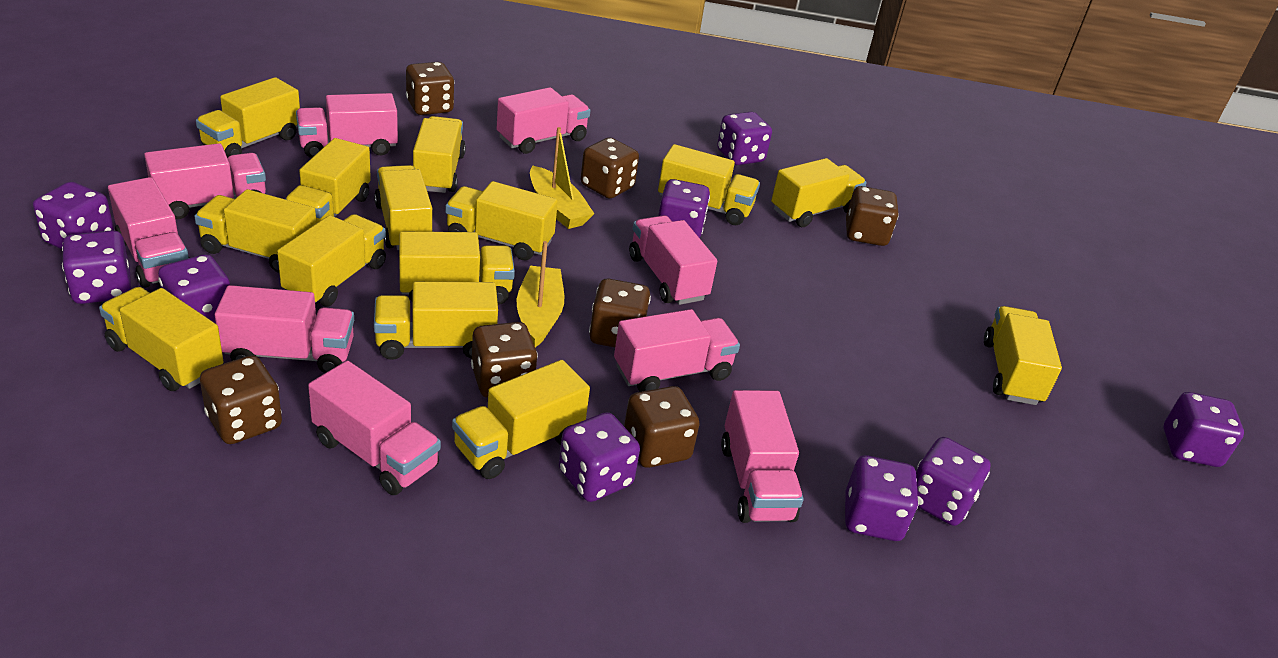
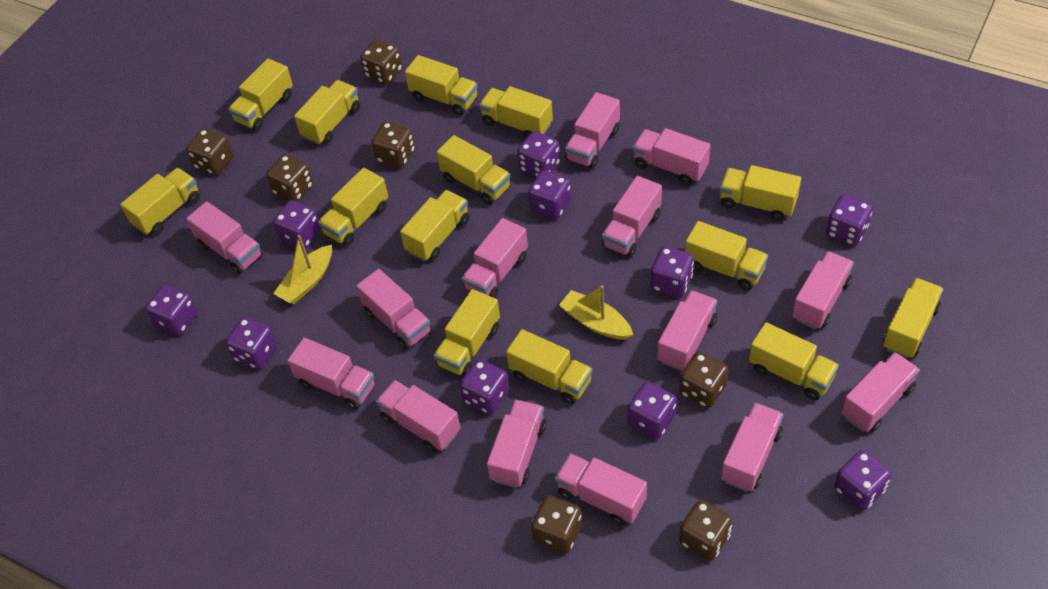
pink truck: 9 -> 14
purple dice: 9 -> 10

